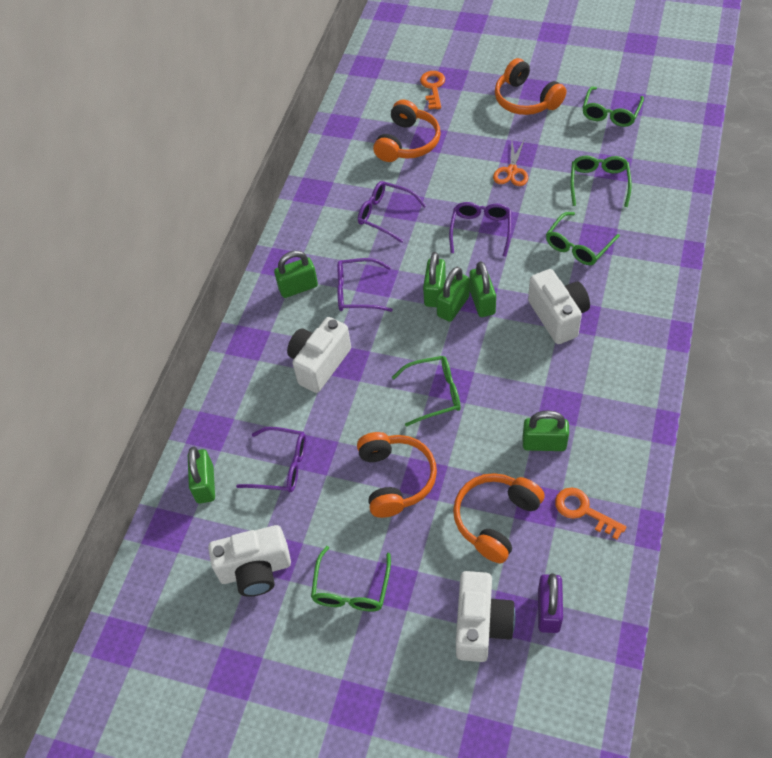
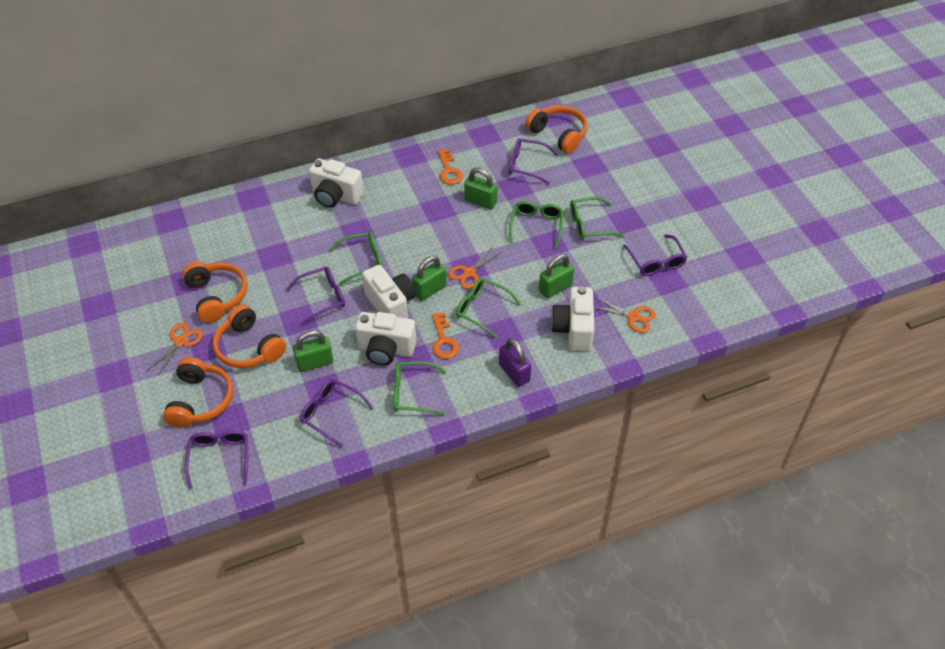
green padlock: 6 -> 4
orange scissors: 1 -> 3
purple glasses: 4 -> 5

